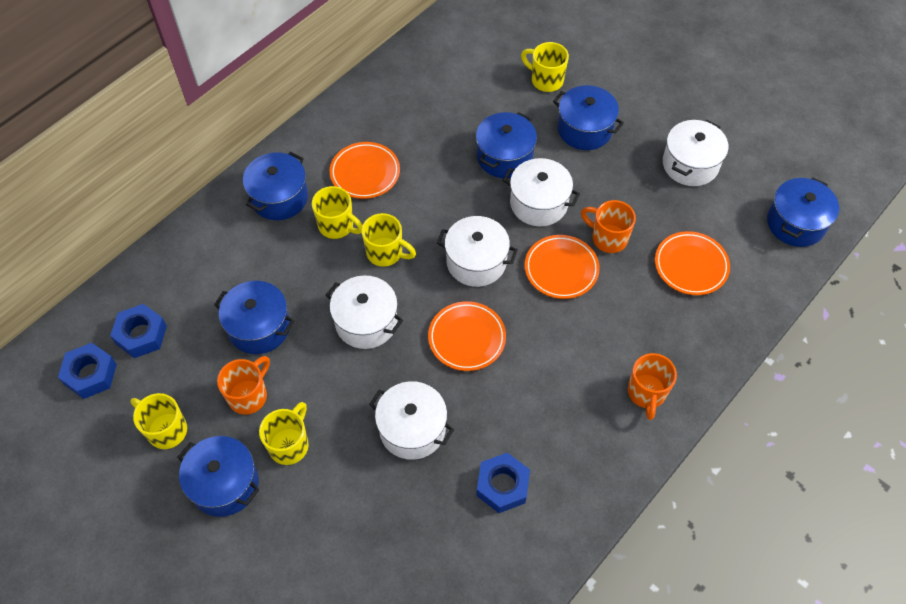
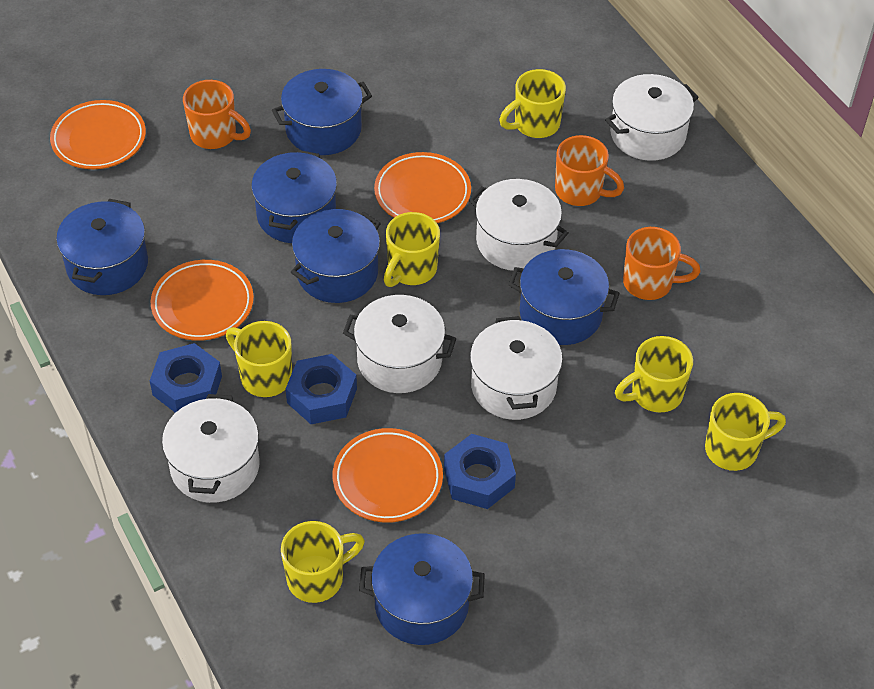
yellow mug: 5 -> 6

